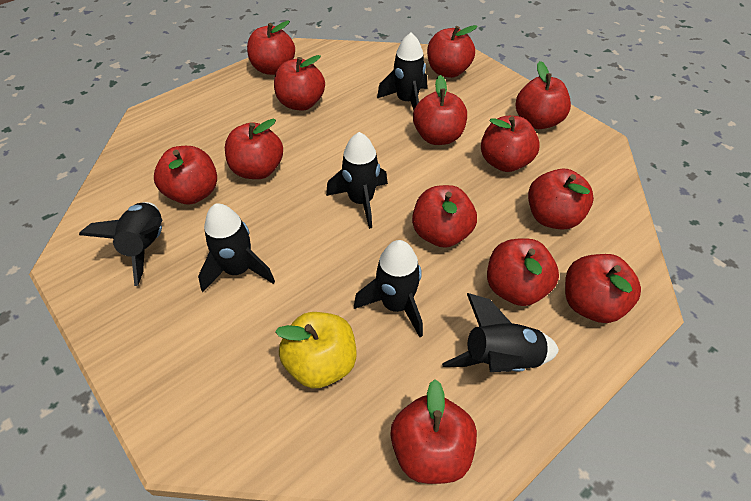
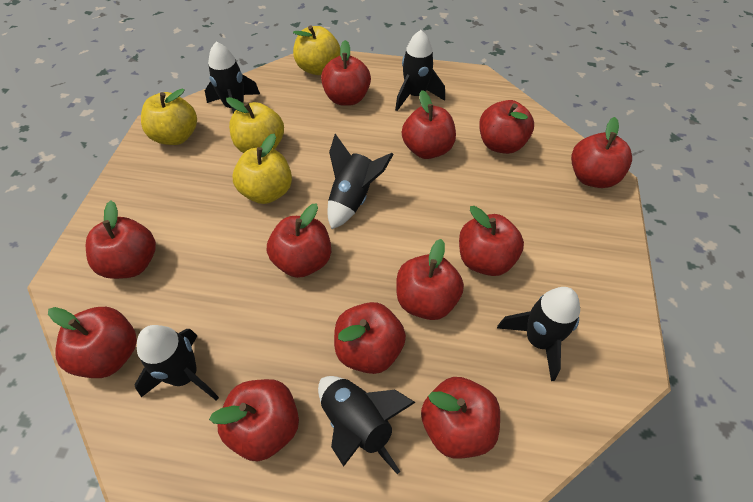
red apple: 13 -> 12
yellow apple: 1 -> 4

